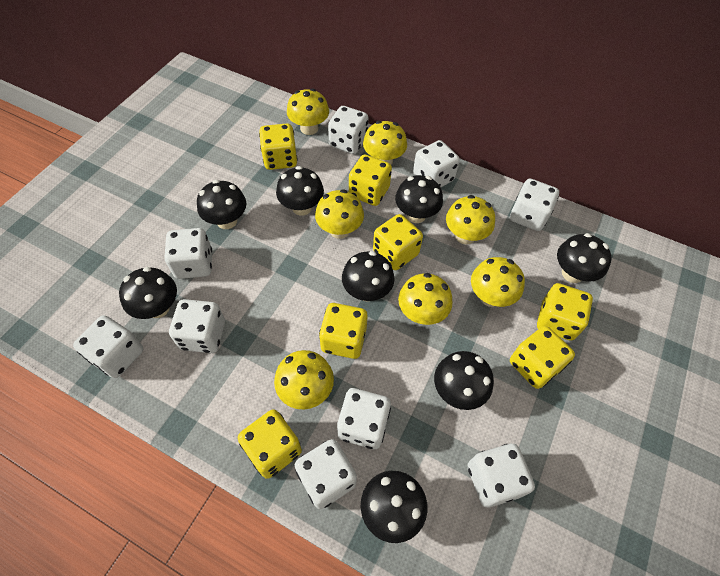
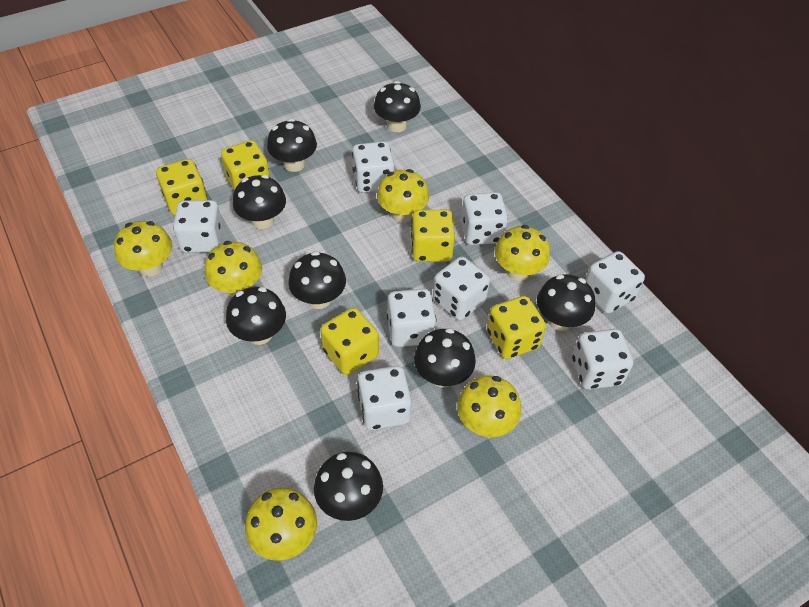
white dice: 9 -> 8
yellow dice: 7 -> 5
yellow mushroom: 7 -> 6

